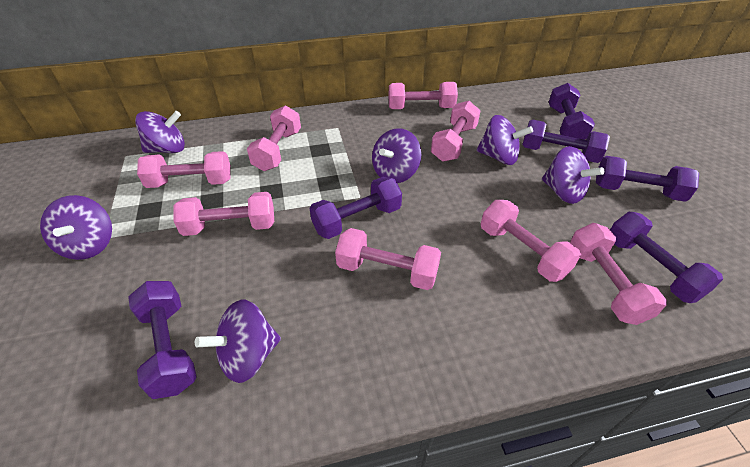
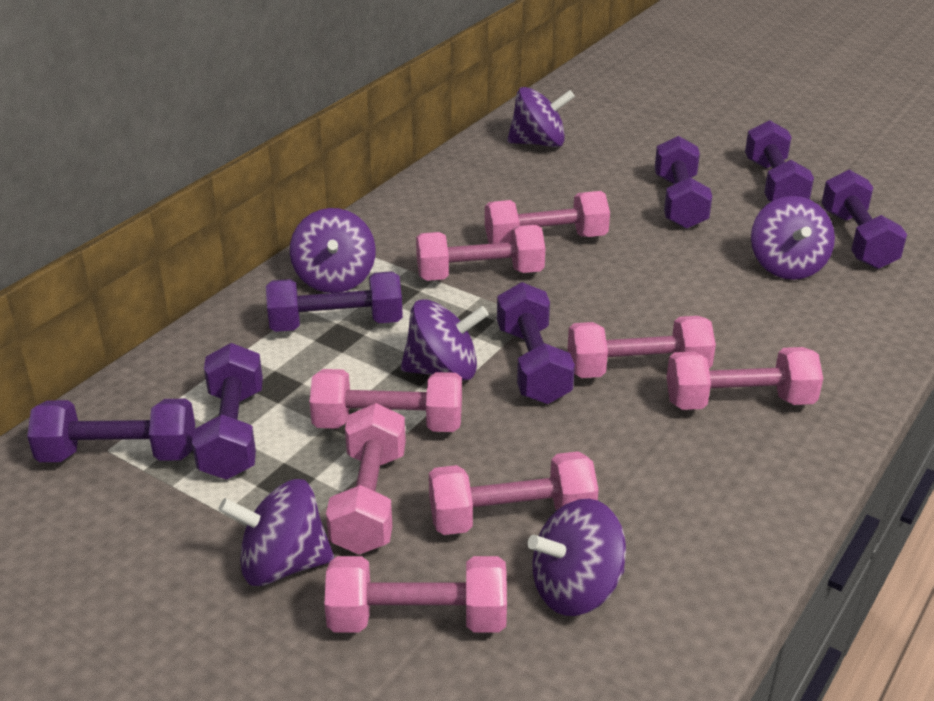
purple dumbbell: 6 -> 7

